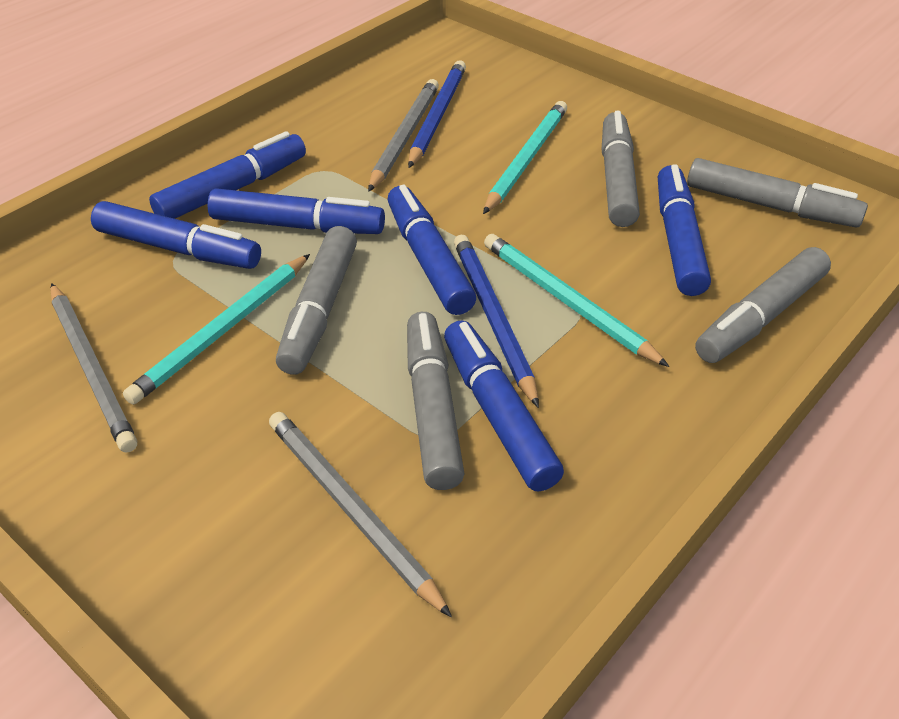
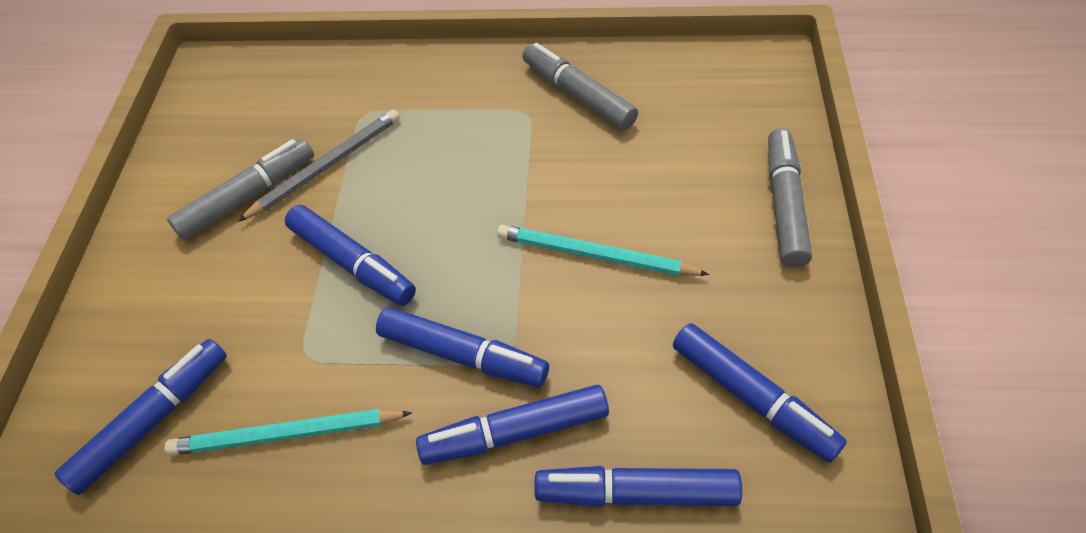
blue pencil: 2 -> 0
grey marker: 5 -> 3
grey pencil: 3 -> 1
turquoise pencil: 3 -> 2

